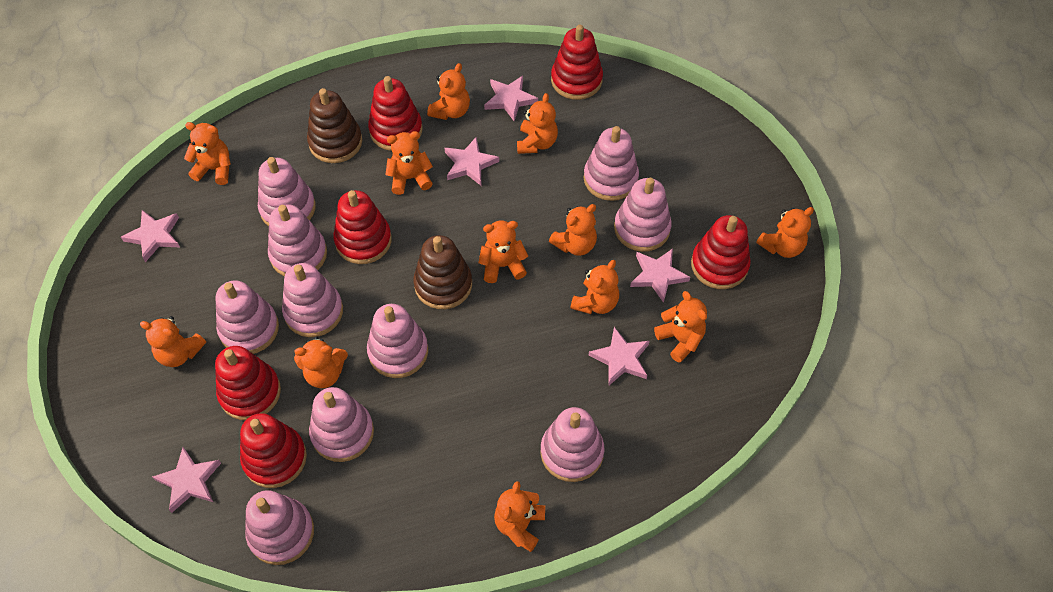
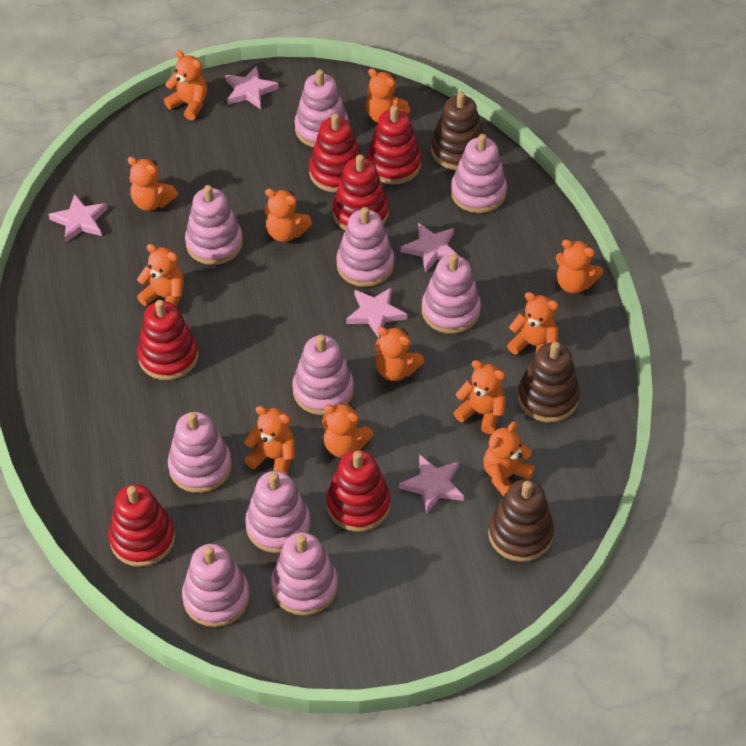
brown stacking toy: 2 -> 3
pink star: 6 -> 5

